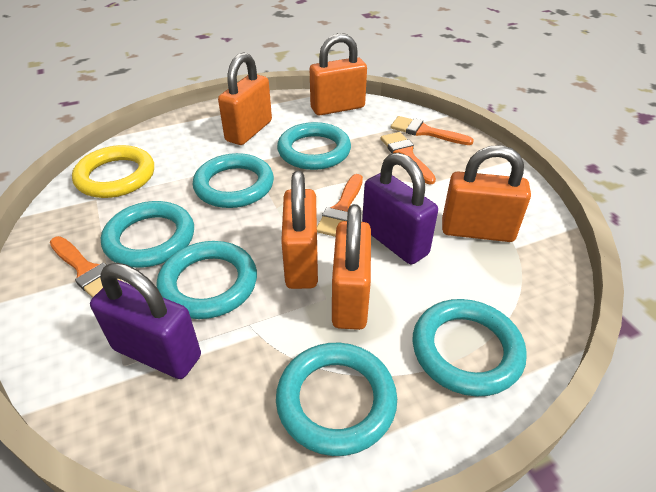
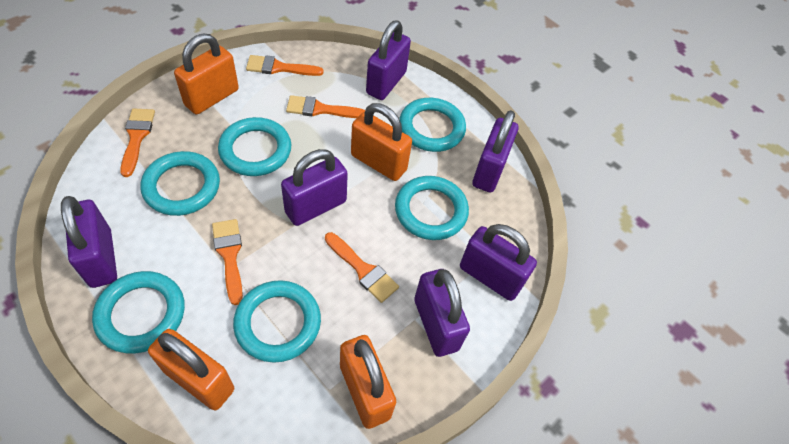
orange brush: 4 -> 5
orange padlock: 5 -> 4
purple padlock: 2 -> 6
yellow ring: 1 -> 0

